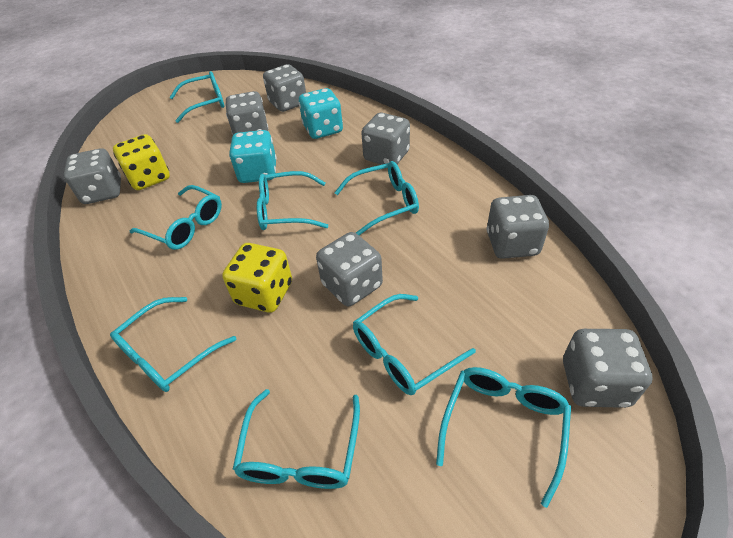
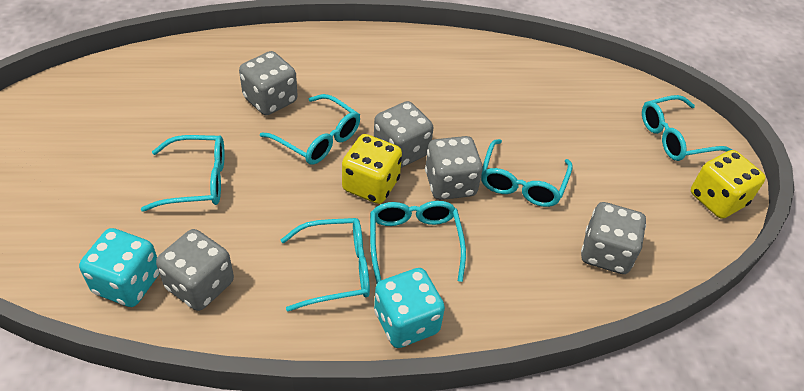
grey dice: 7 -> 5
turquoise glasses: 8 -> 6

